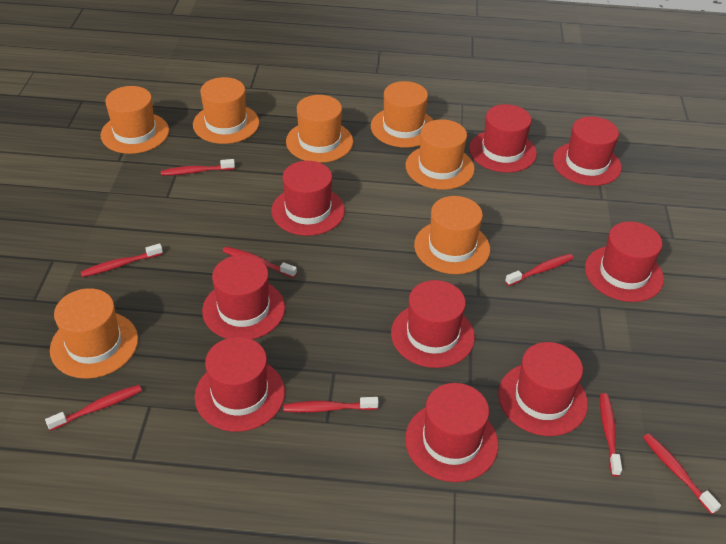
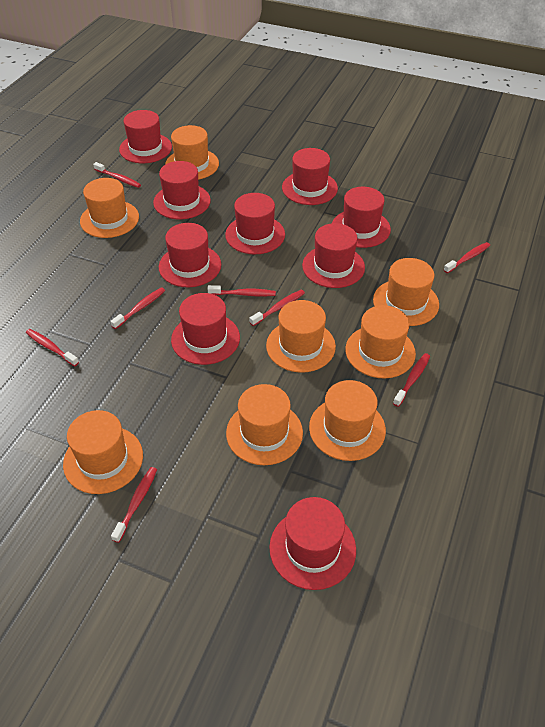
orange hat: 7 -> 8

